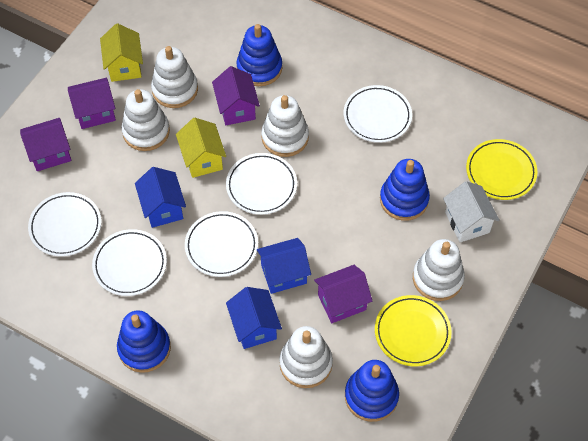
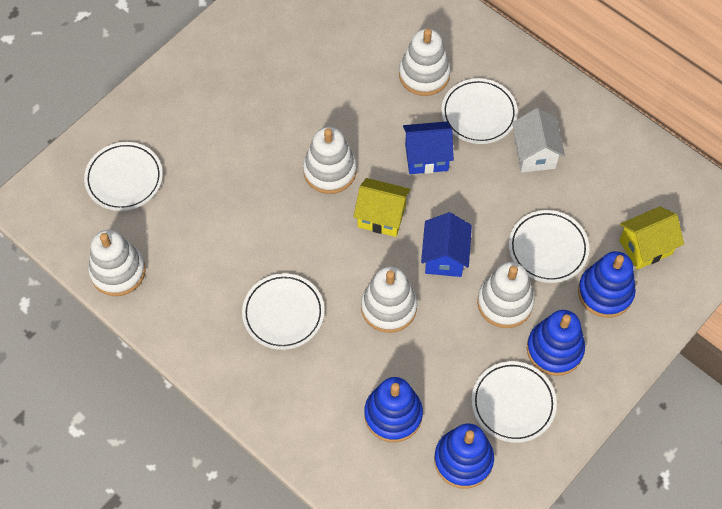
blue house: 3 -> 2
purple house: 4 -> 0
yellow plate: 2 -> 0

